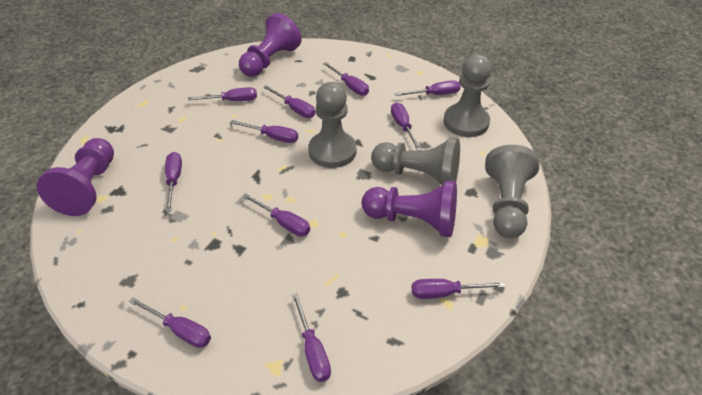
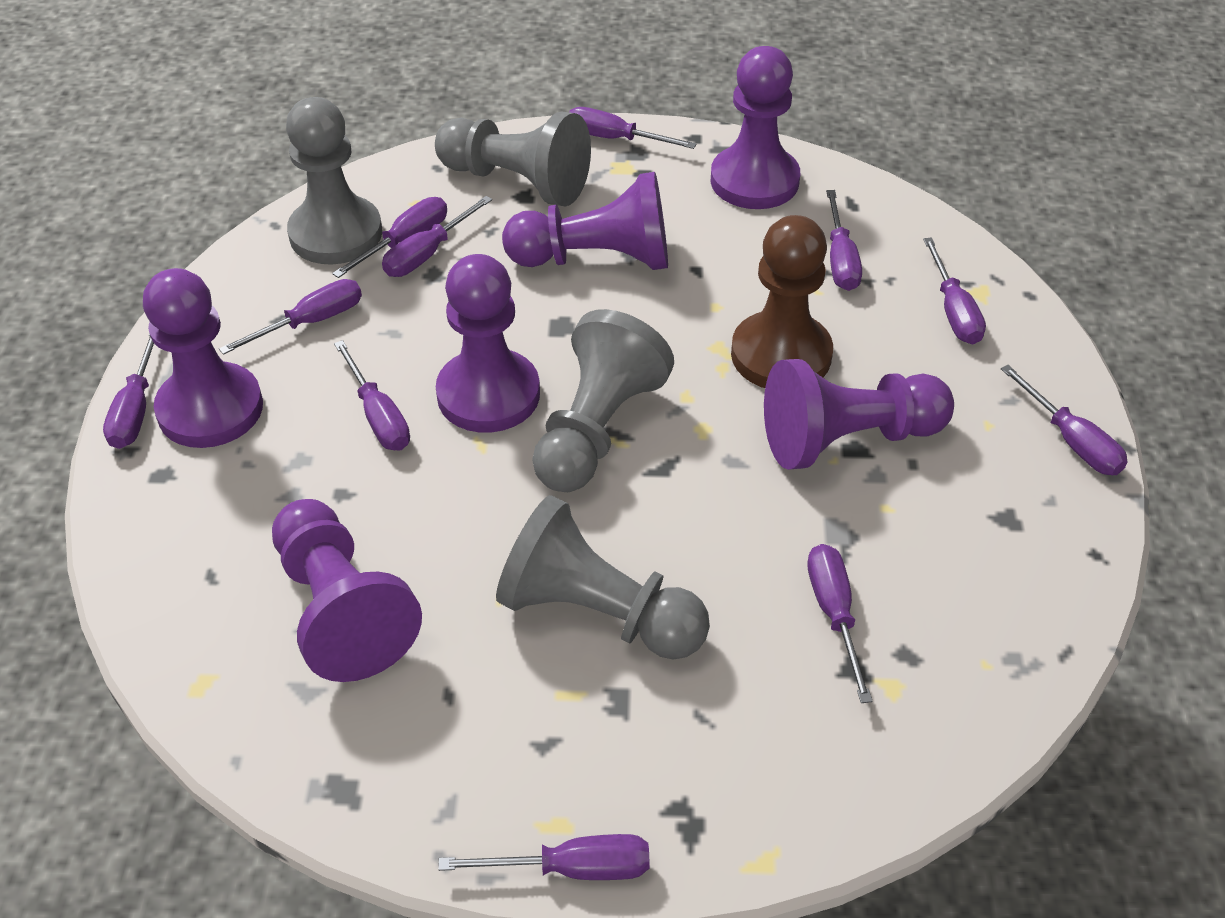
brown pawn: 0 -> 1
purple pawn: 3 -> 6

